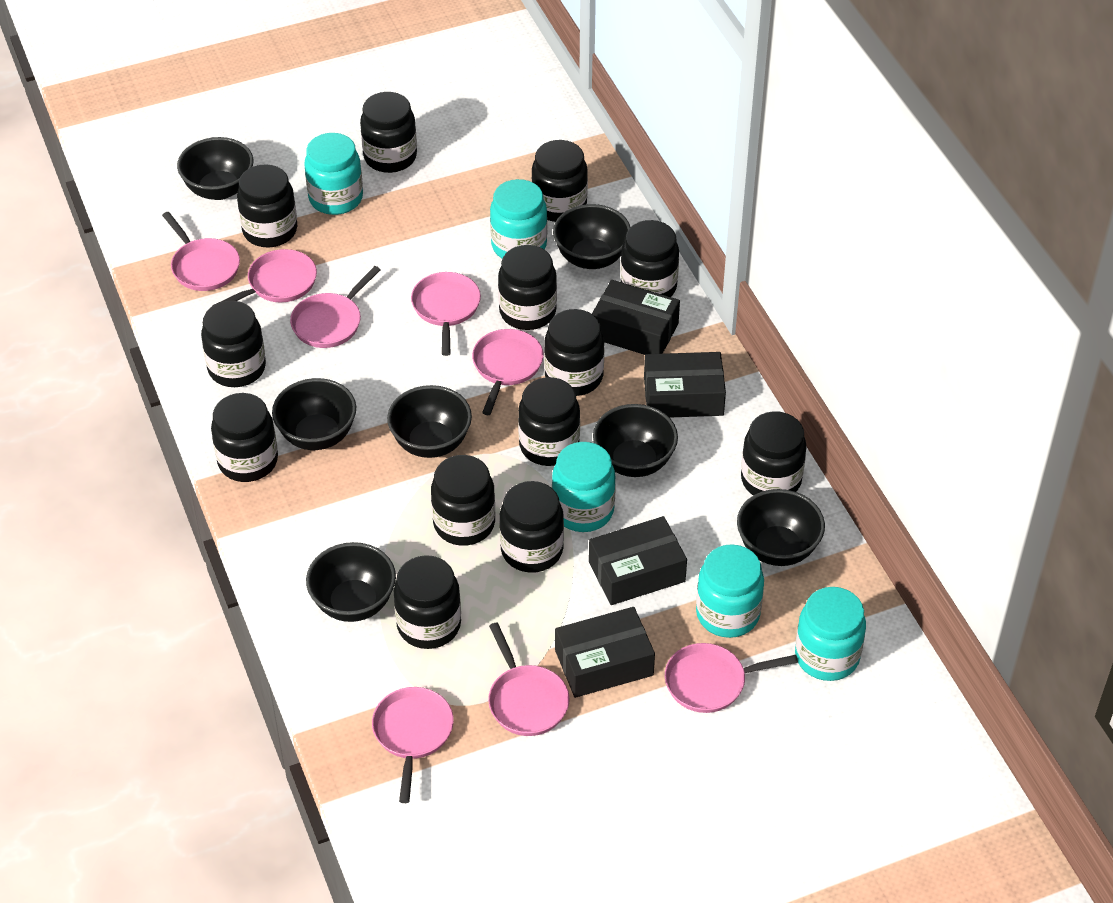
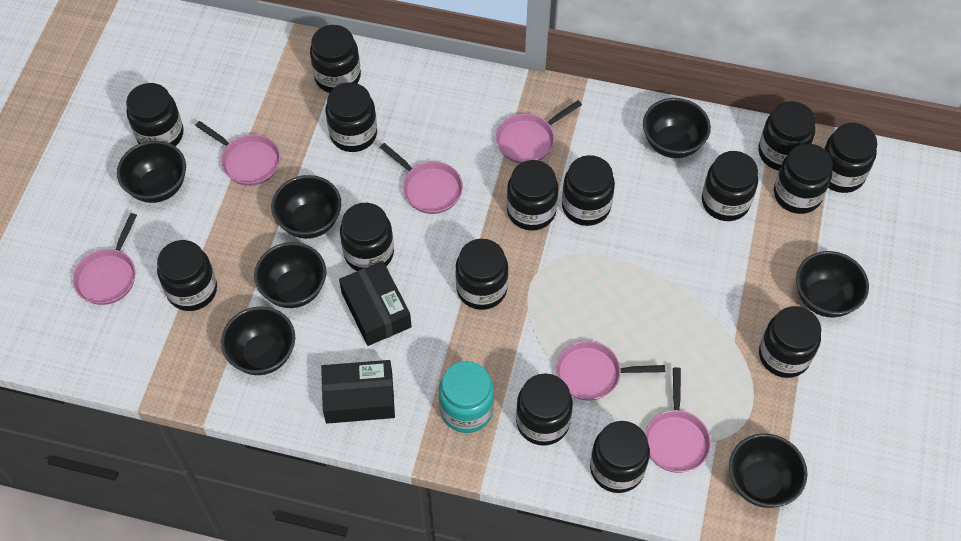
black box: 4 -> 2
black jar: 13 -> 15
pink pan: 8 -> 6
turquoise jar: 5 -> 1

